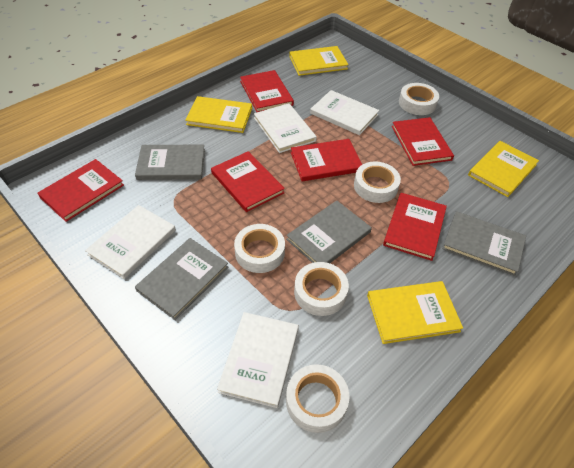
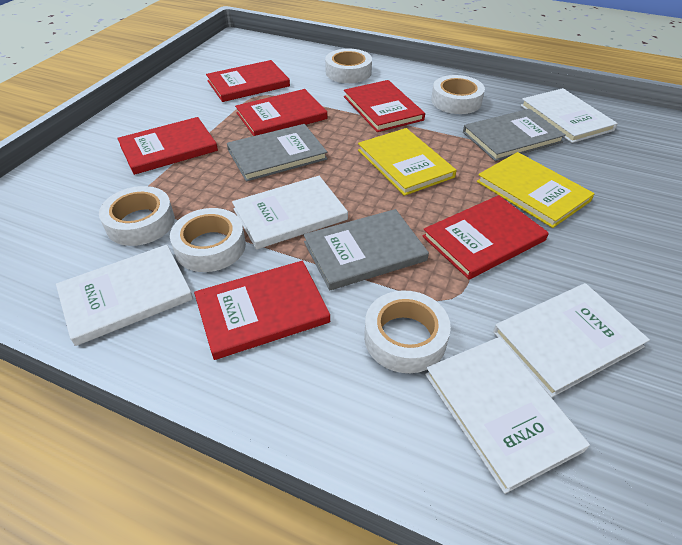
grey book: 4 -> 3
white book: 4 -> 5
yellow book: 4 -> 2

